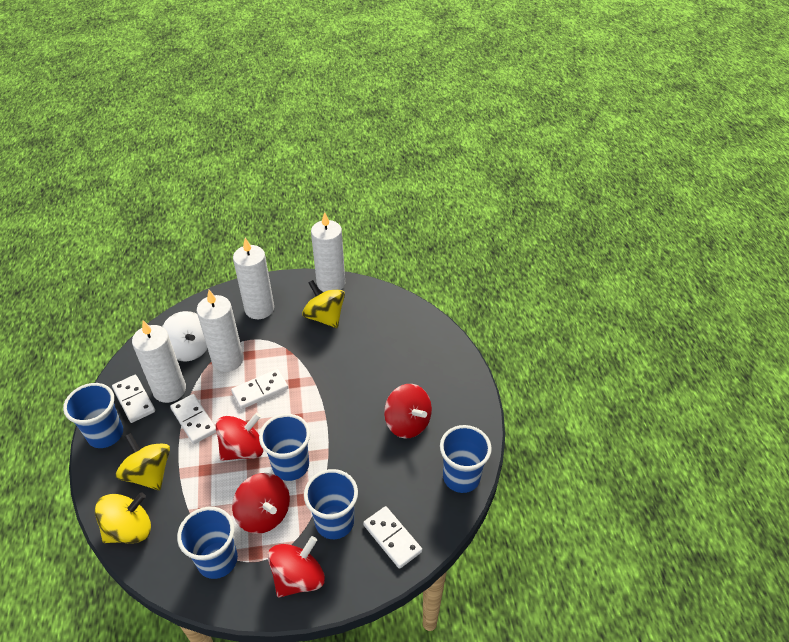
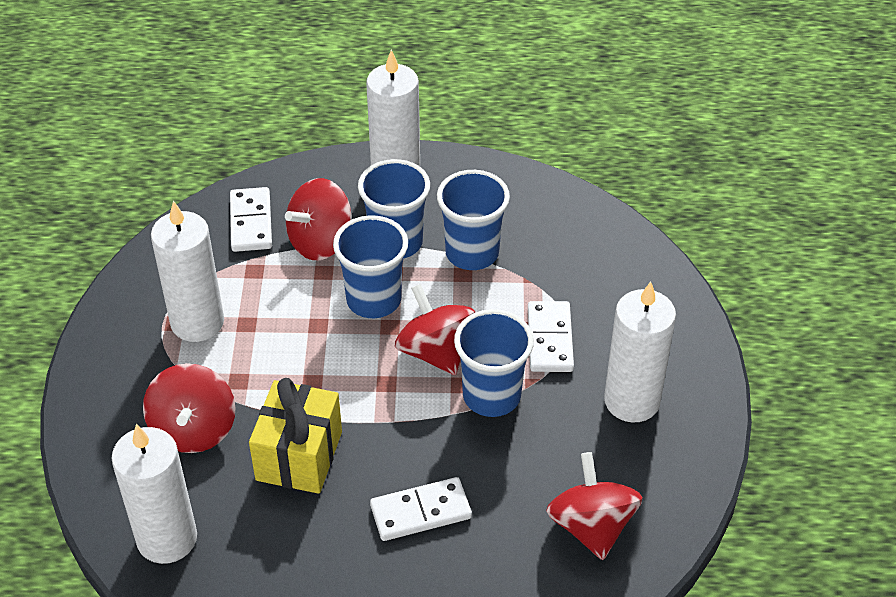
blue cup: 5 -> 4
white domino: 4 -> 3
white spinning top: 1 -> 0
yellow gift: 0 -> 1
yellow spinning top: 3 -> 0

